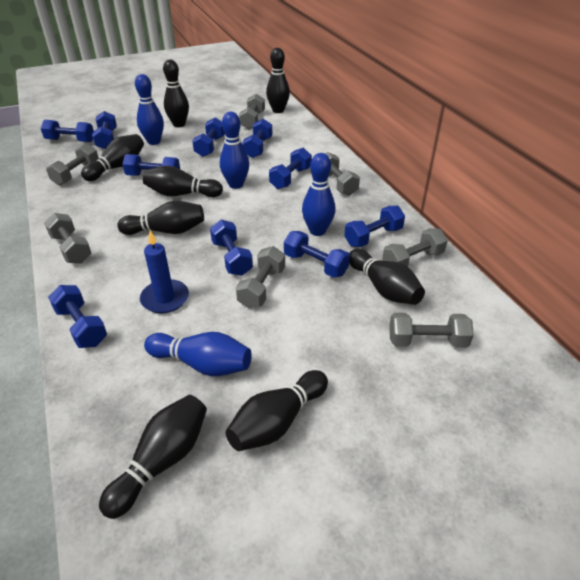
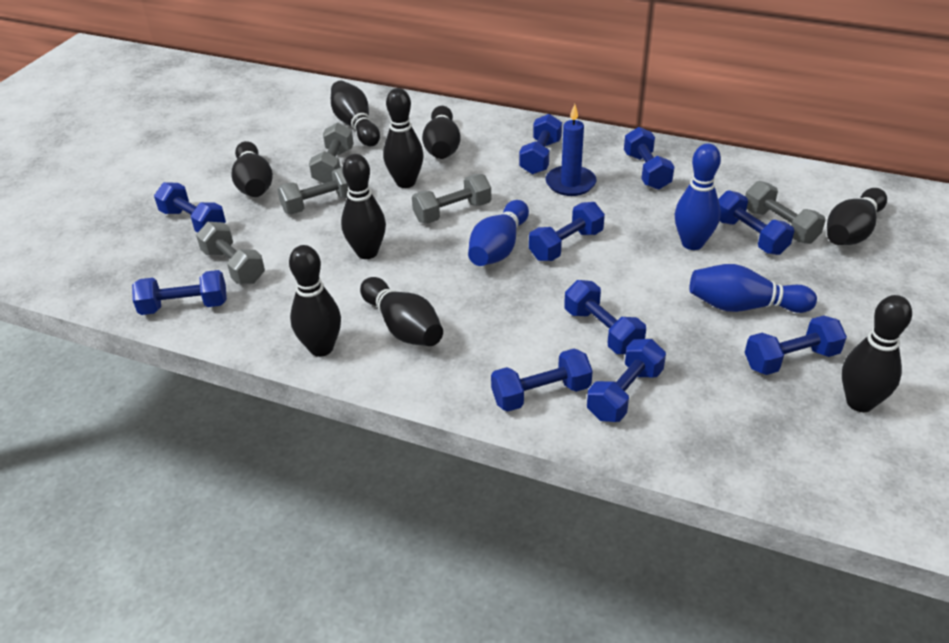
black bowling pin: 8 -> 9
blue bowling pin: 4 -> 3
grey dumbbell: 7 -> 5

